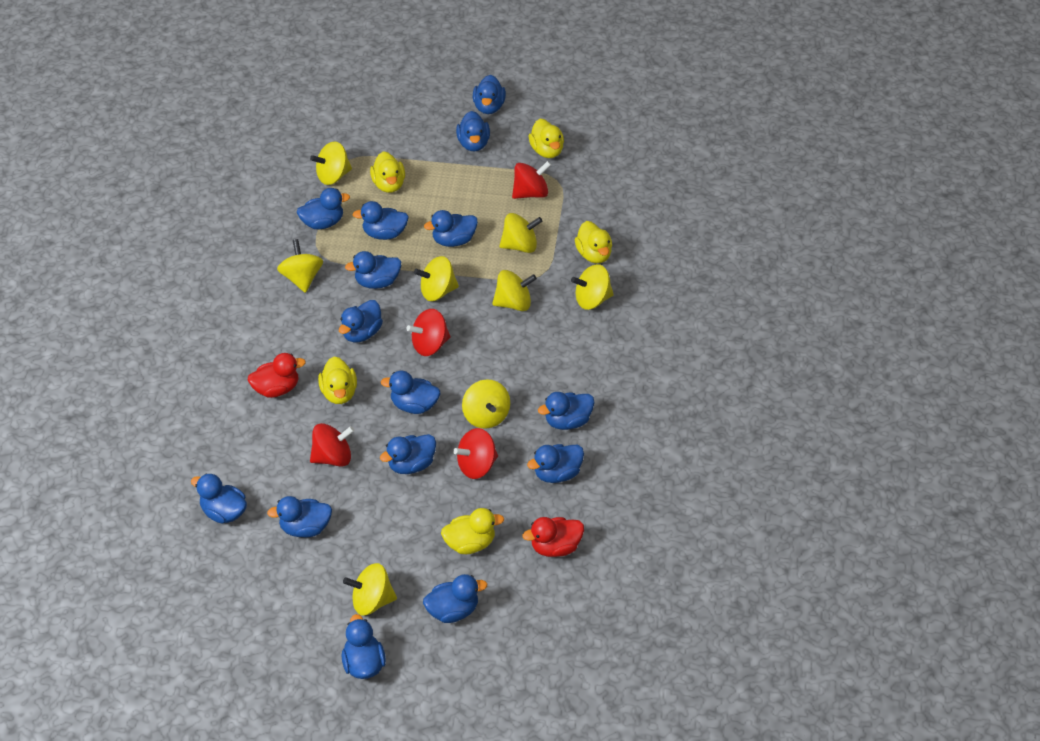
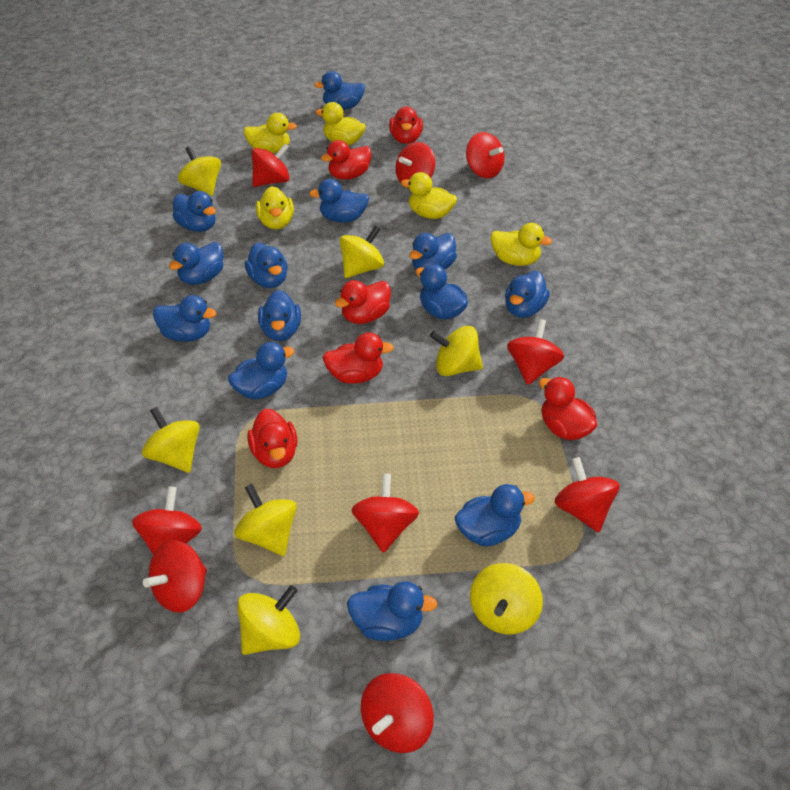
blue duck: 15 -> 13
red duck: 2 -> 6
red spinning top: 4 -> 9
yellow spinning top: 8 -> 7

